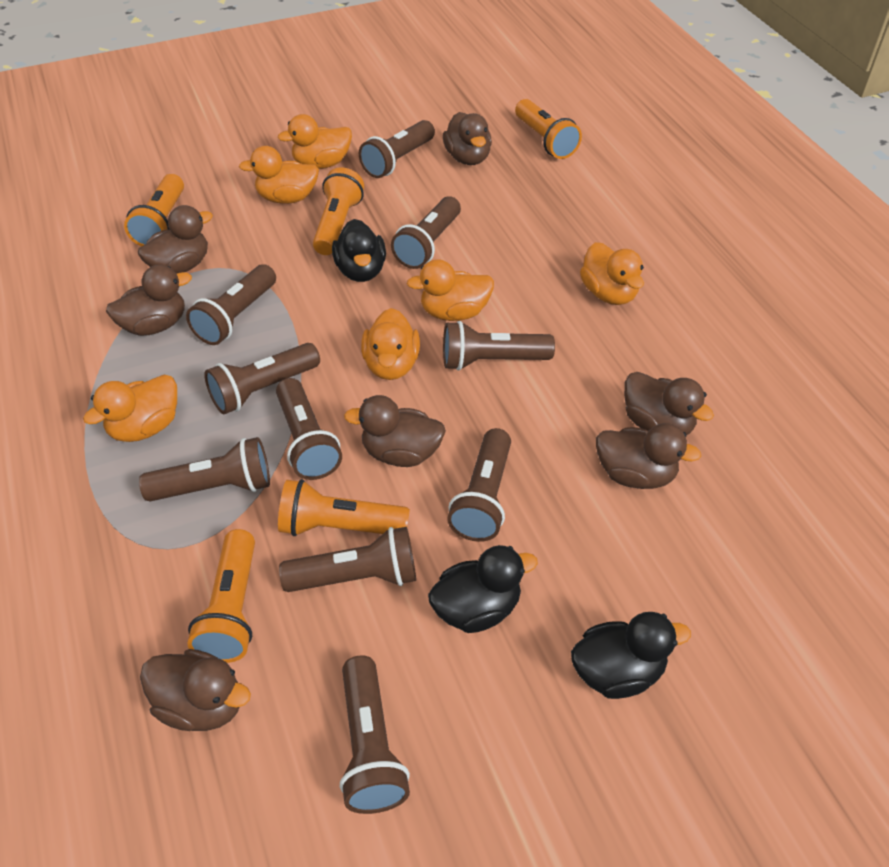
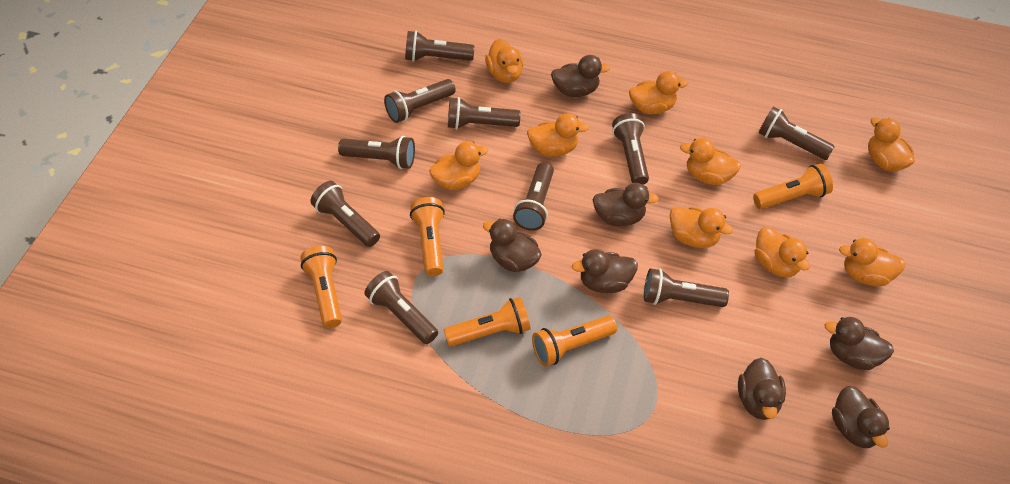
black duck: 3 -> 0
orange duck: 6 -> 9

